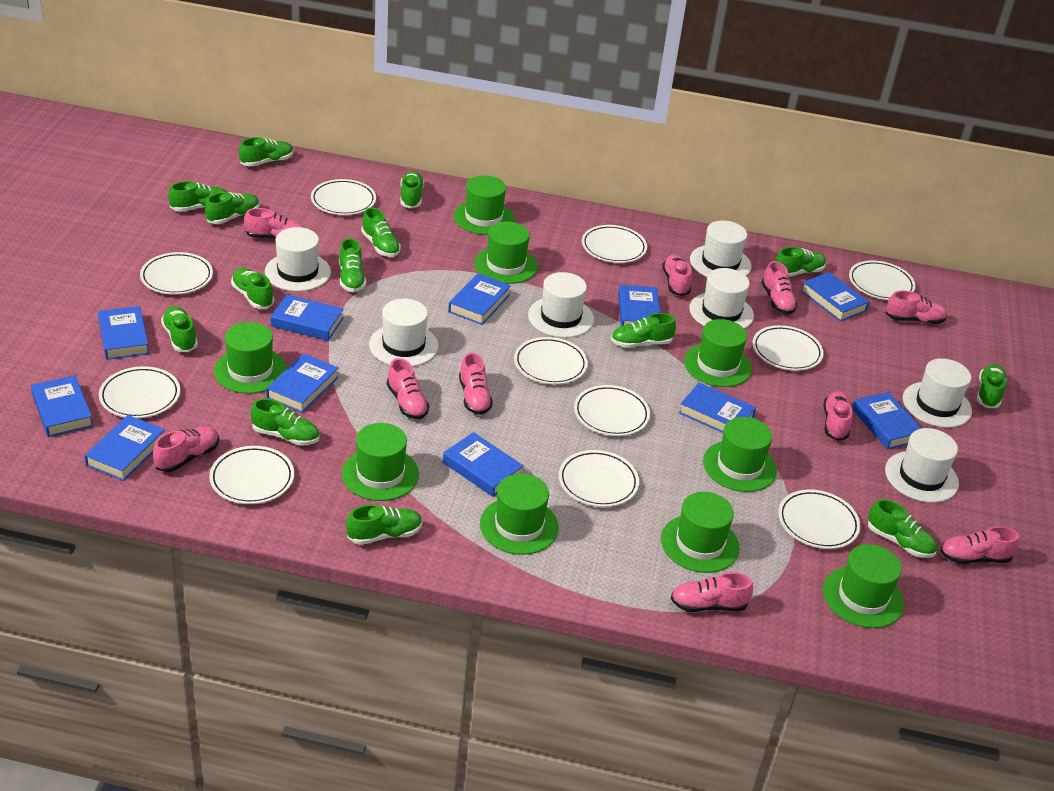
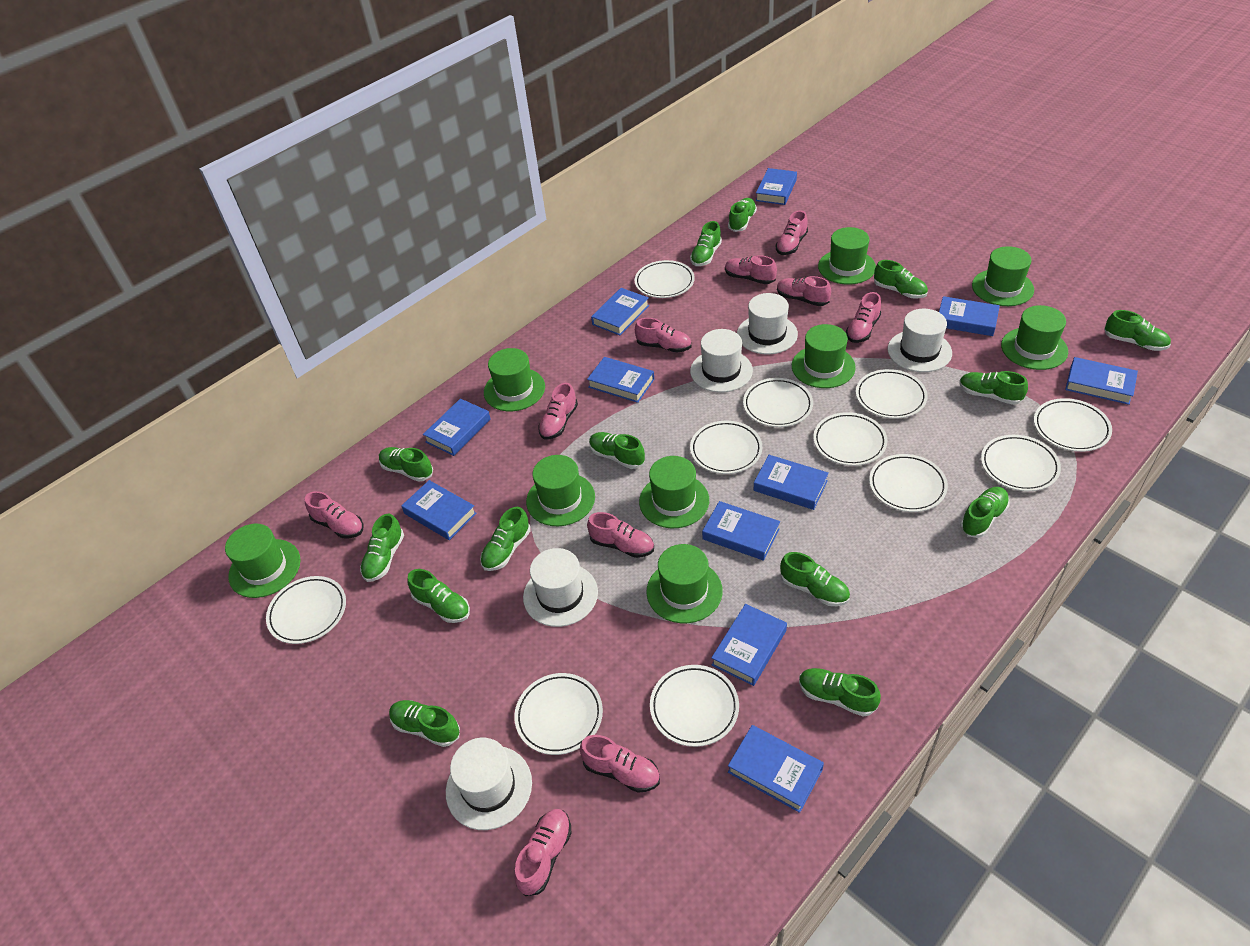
white hat: 7 -> 5

